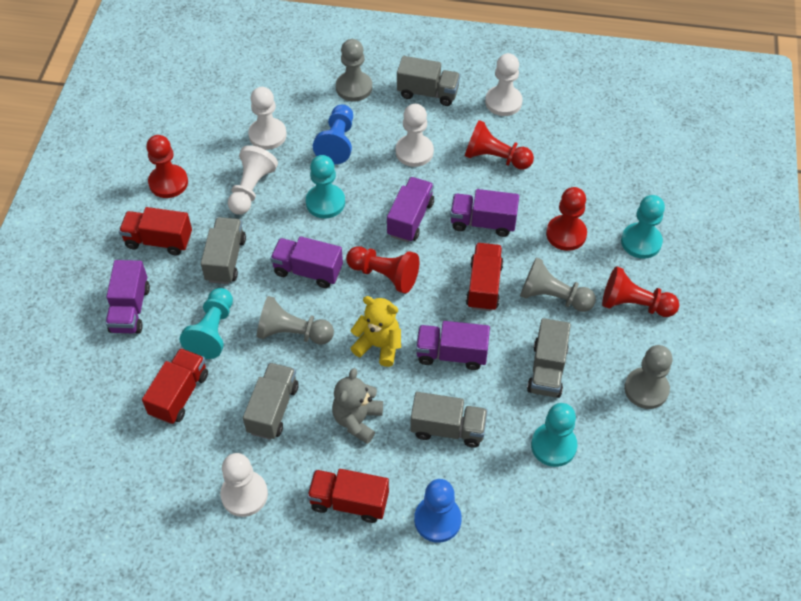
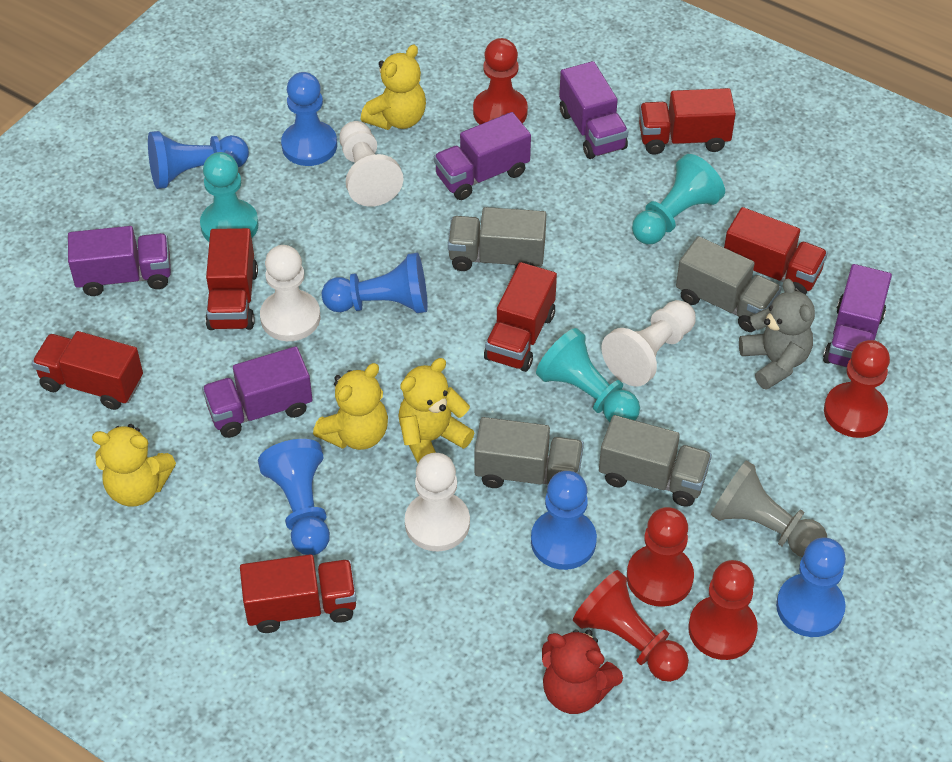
blue pawn: 2 -> 6
grey pawn: 4 -> 1
grey truck: 5 -> 4
red teddy bear: 0 -> 1
red truck: 4 -> 6
turquoise pawn: 4 -> 3
white pawn: 5 -> 4
yellow teddy bear: 1 -> 4

